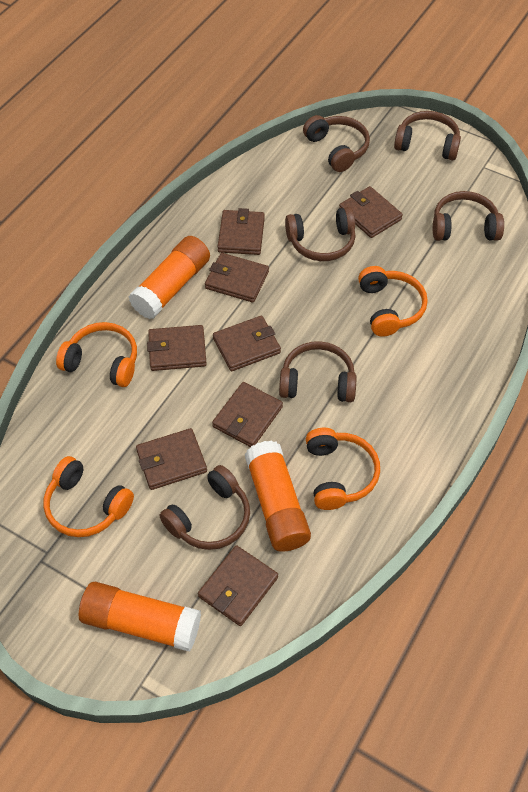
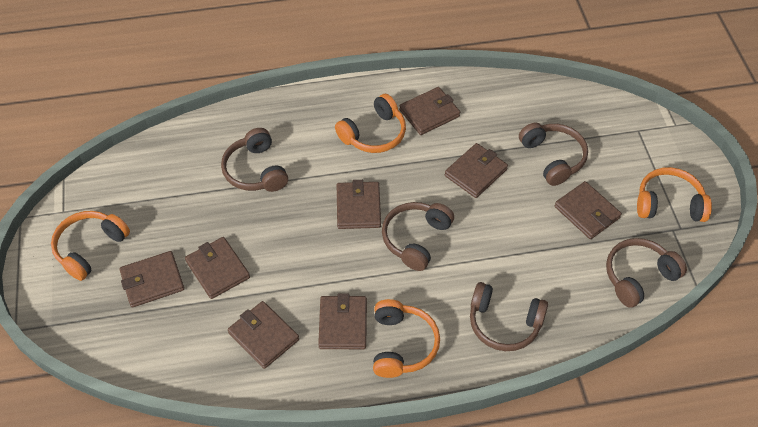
brown headphones: 6 -> 5
orange glue stick: 3 -> 0

